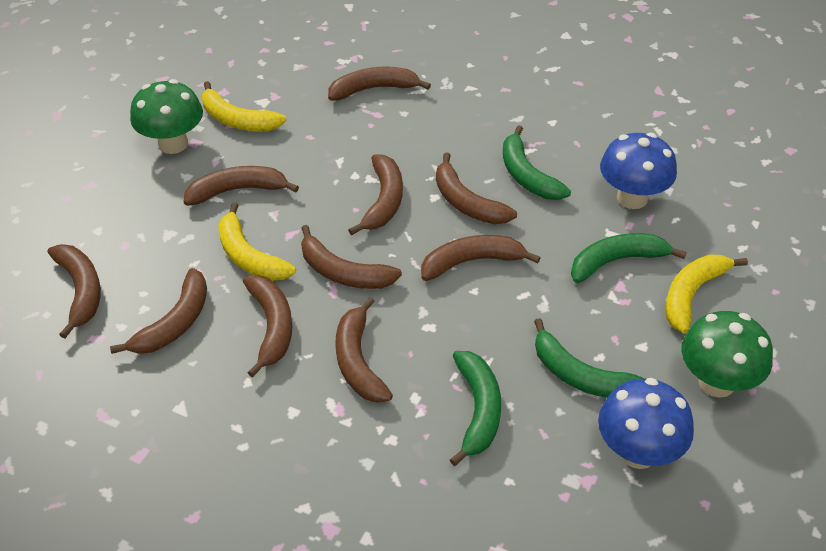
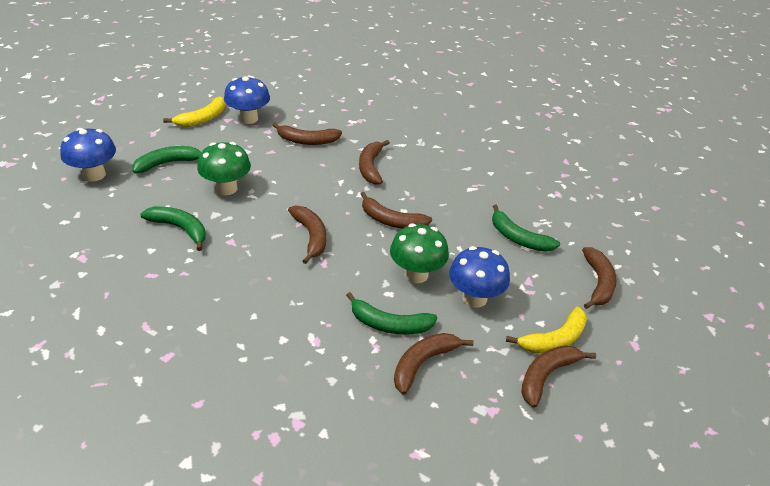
blue mushroom: 2 -> 3
brown banana: 10 -> 7
yellow banana: 3 -> 2

